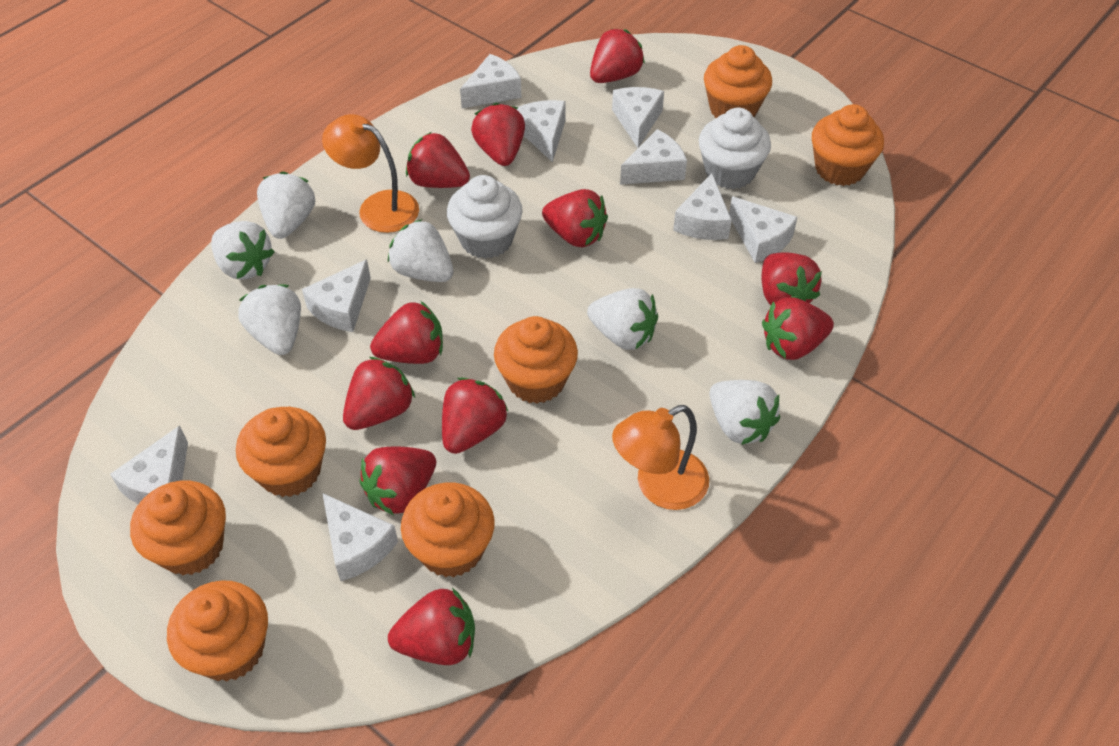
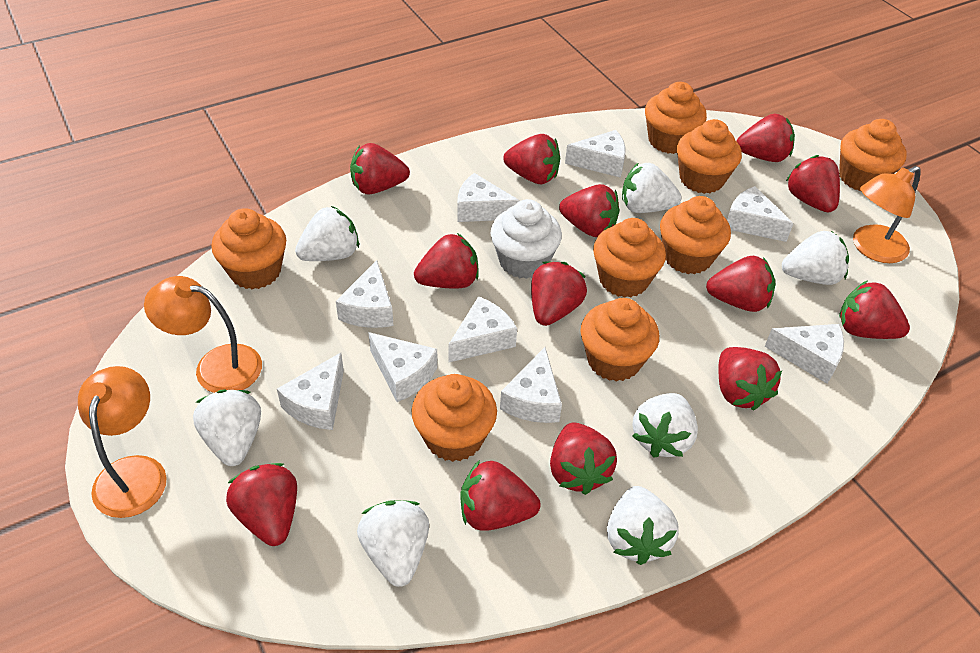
orange cupcake: 7 -> 8
orange lamp: 2 -> 3
red strawberry: 11 -> 13
white cupcake: 2 -> 1
white strawberry: 6 -> 7

